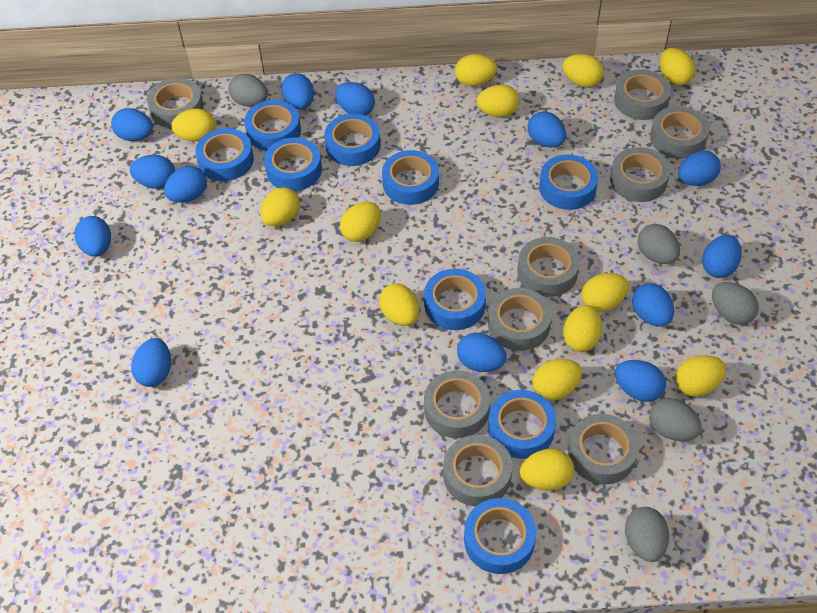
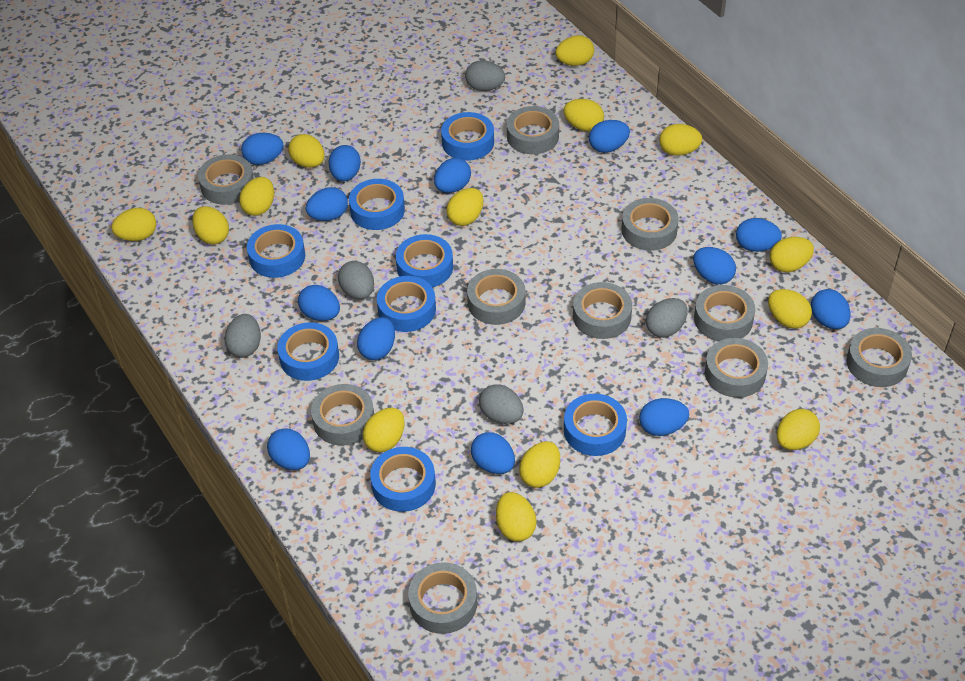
blue tape: 9 -> 8
grey tape: 9 -> 10
yellow egg: 13 -> 14

